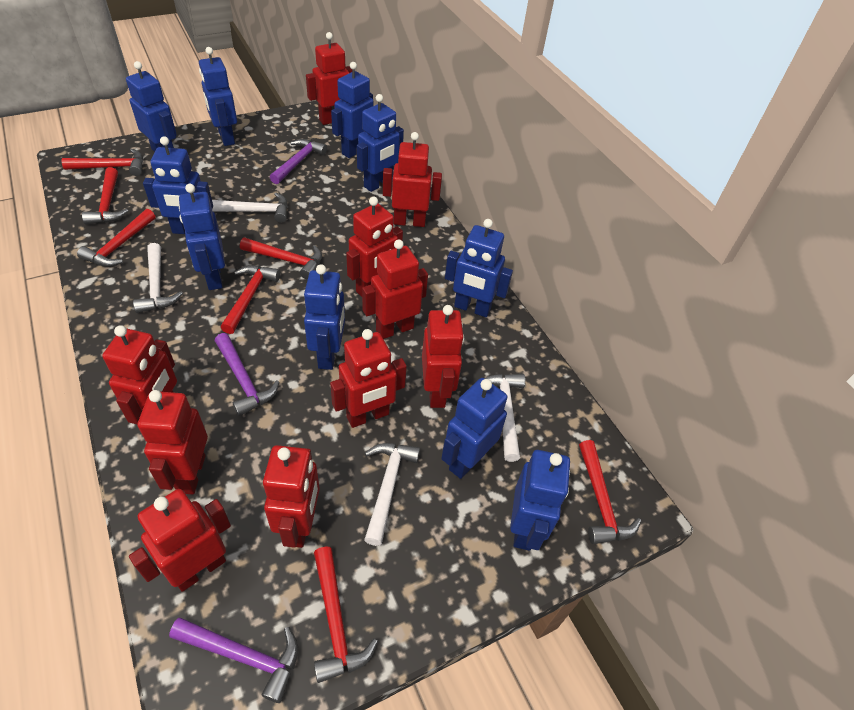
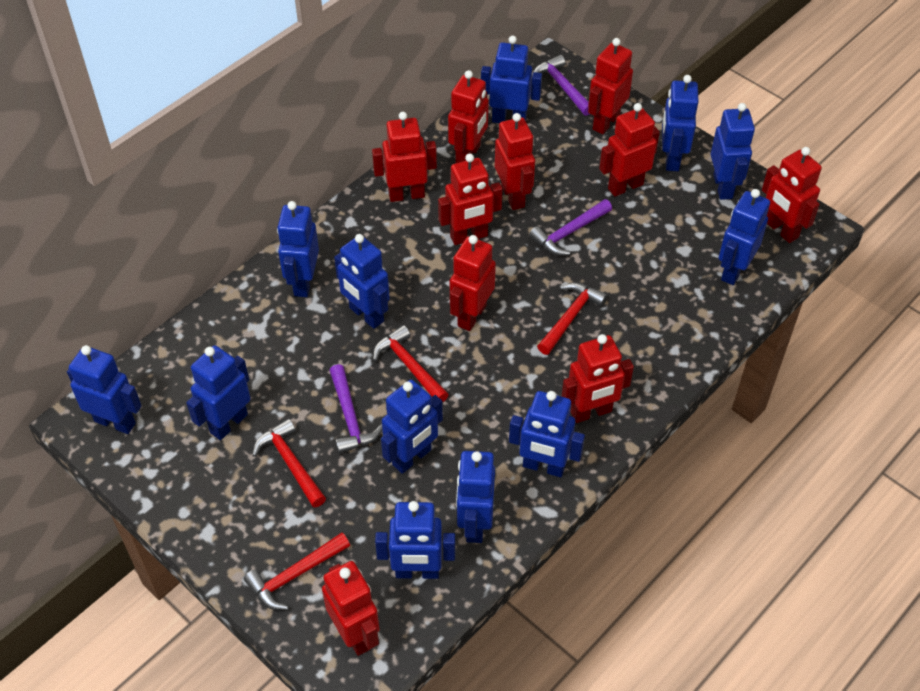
blue robot: 10 -> 12
red hammer: 7 -> 4
white hammer: 4 -> 0

